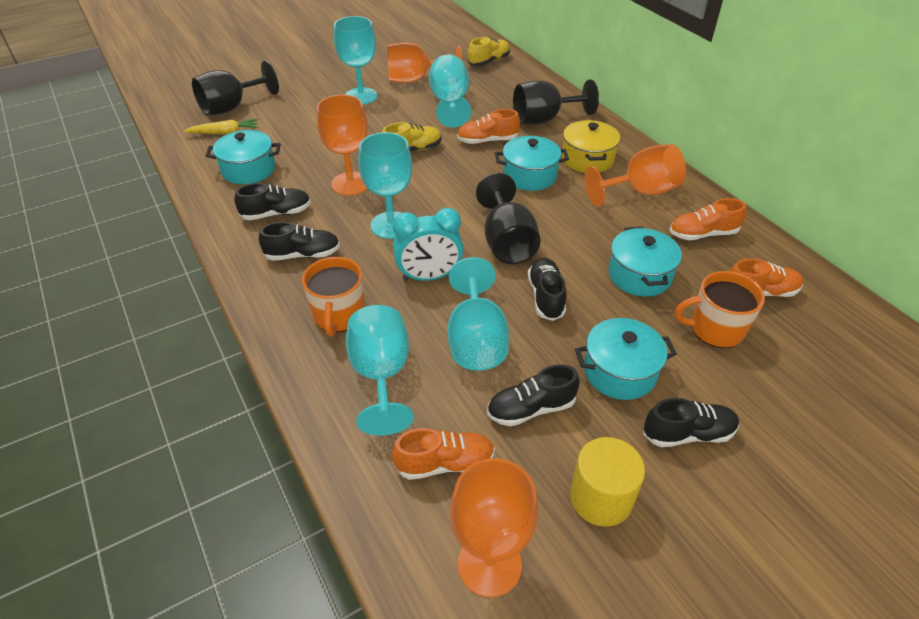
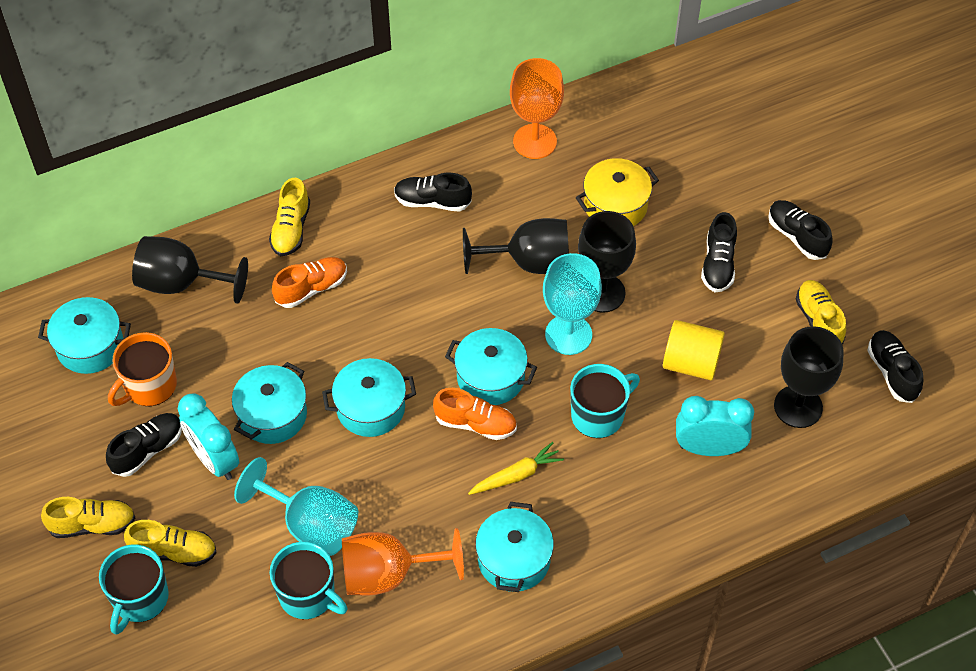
black goblet: 3 -> 4
orange goblet: 4 -> 2
orange mug: 2 -> 1
orange shoe: 4 -> 2
turquoise clock: 1 -> 2
turquoise goblet: 5 -> 2
turquoise mug: 0 -> 3
turquoise pot: 4 -> 5
yellow shoe: 2 -> 4

